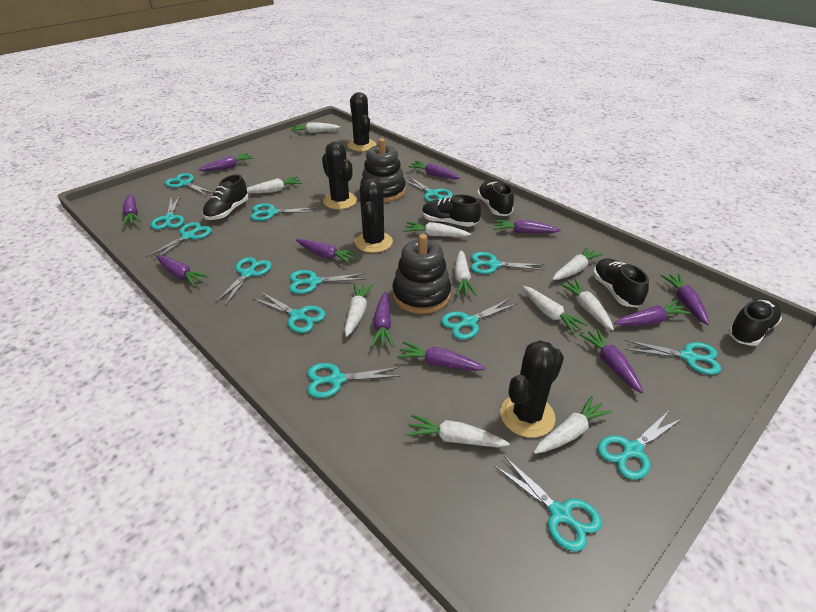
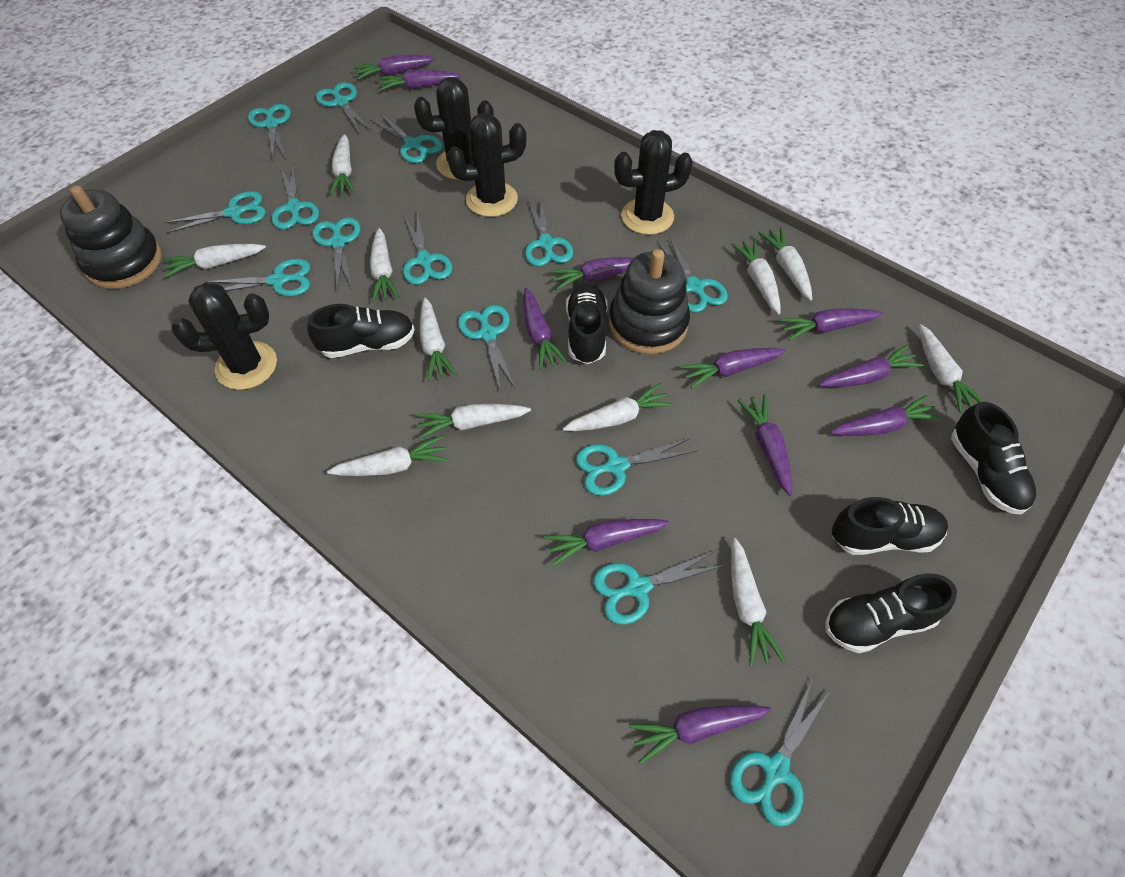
white carrot: 10 -> 11

